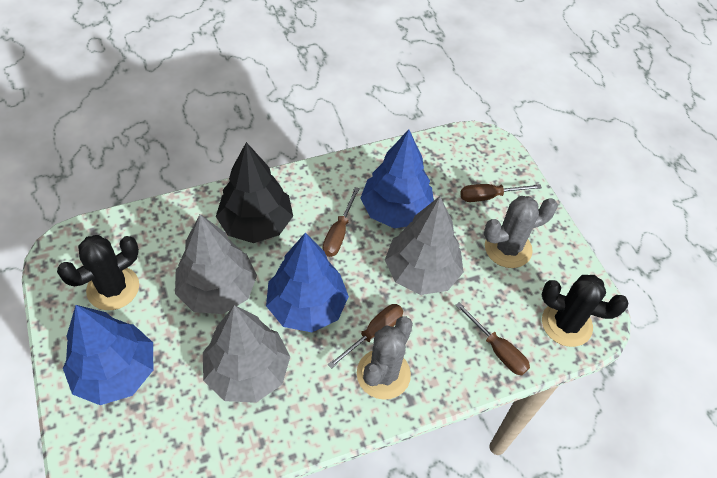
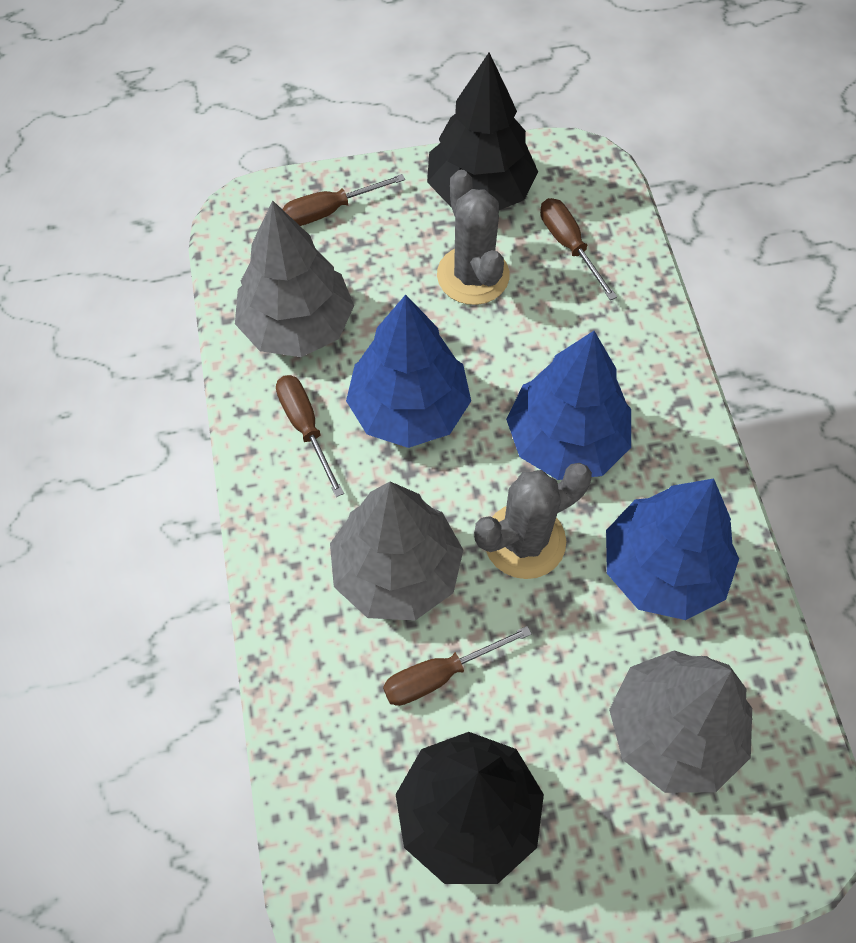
black cactus: 2 -> 0
black tree: 1 -> 2

